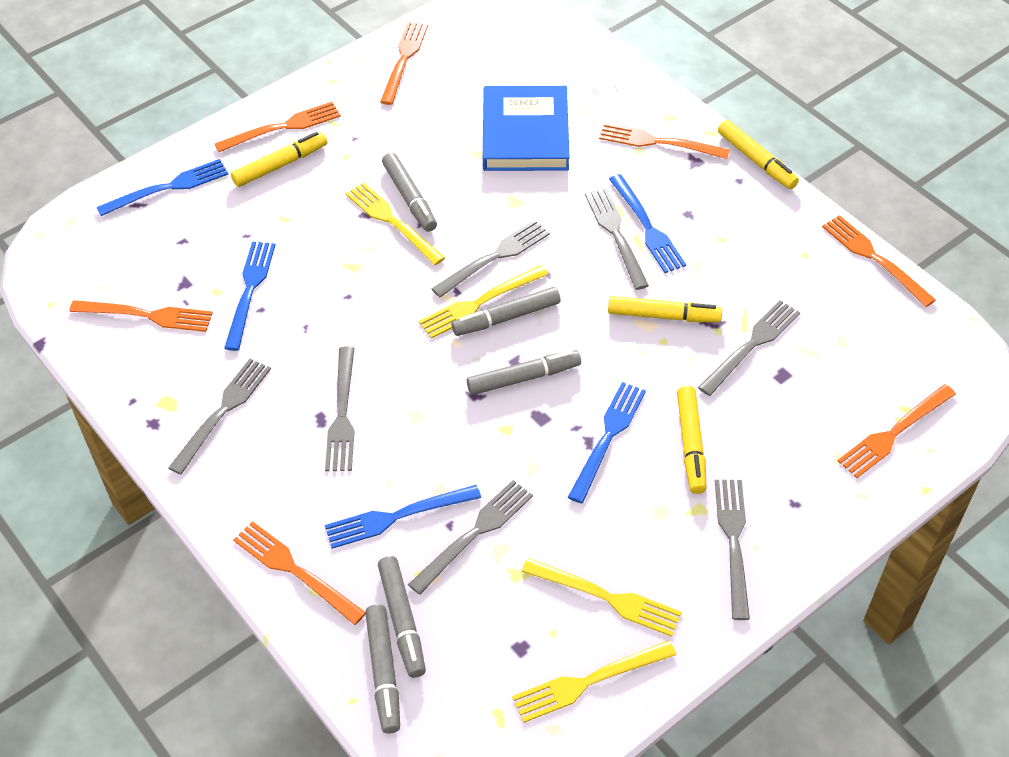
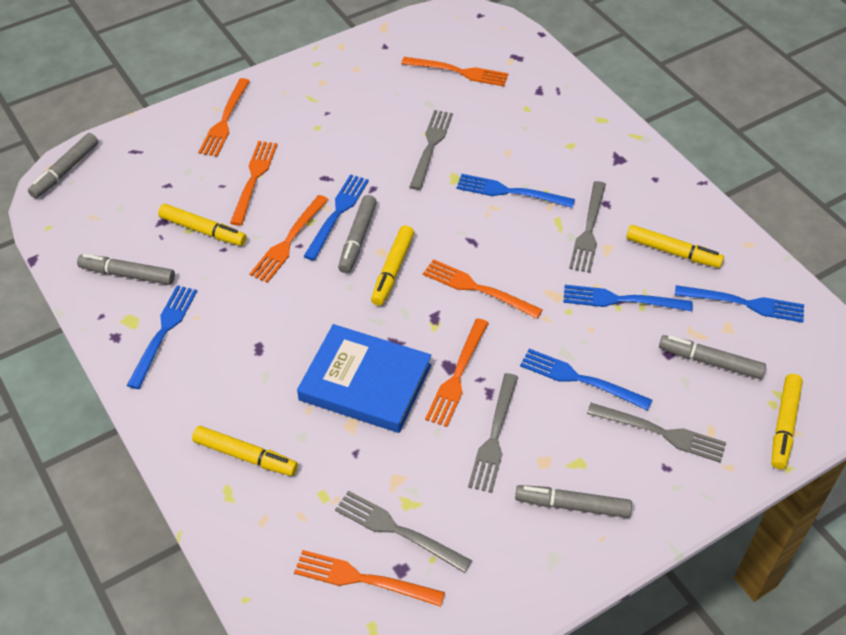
blue fork: 5 -> 6
grey fork: 7 -> 5
yellow fork: 4 -> 0
yellow marker: 4 -> 5

